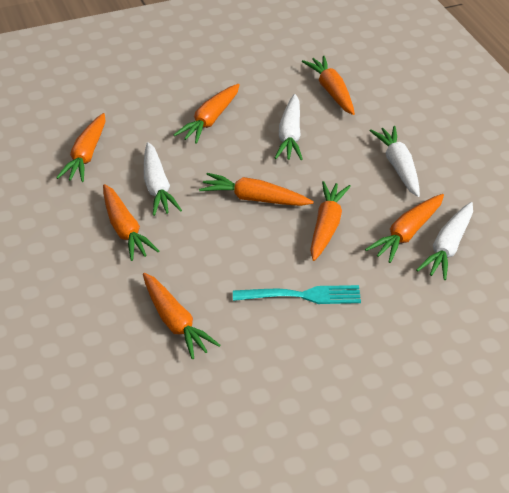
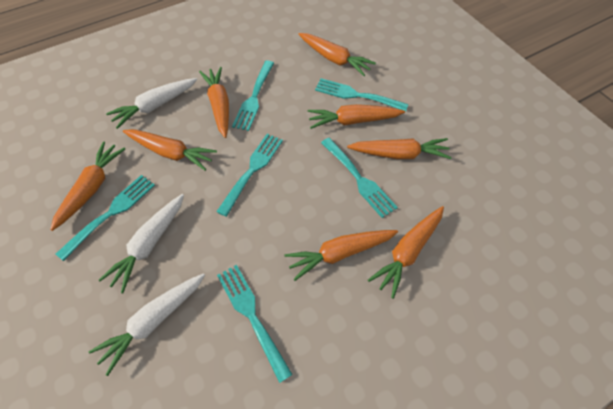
turquoise fork: 1 -> 6
white carrot: 4 -> 3

